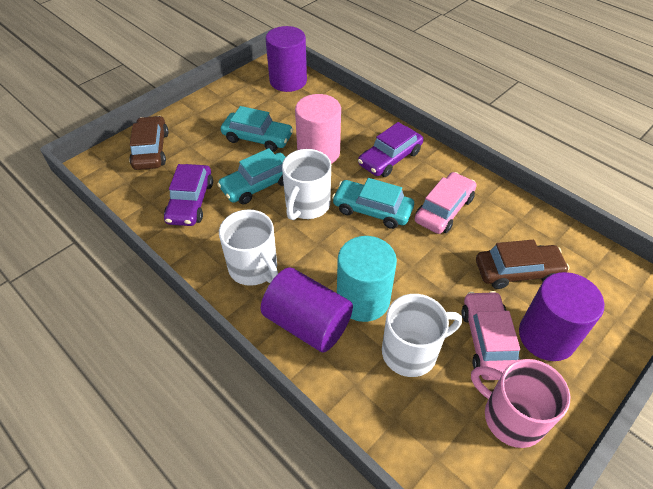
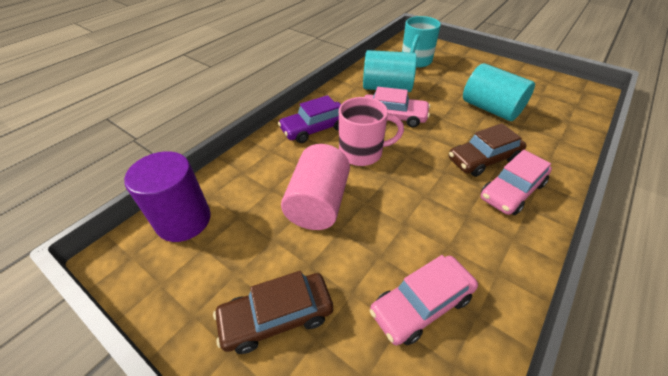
pink car: 2 -> 3
purple car: 2 -> 1
purple cylinder: 3 -> 1
turquoise car: 3 -> 0
turquoise cylinder: 1 -> 2
turquoise mug: 0 -> 1
white mug: 3 -> 0

